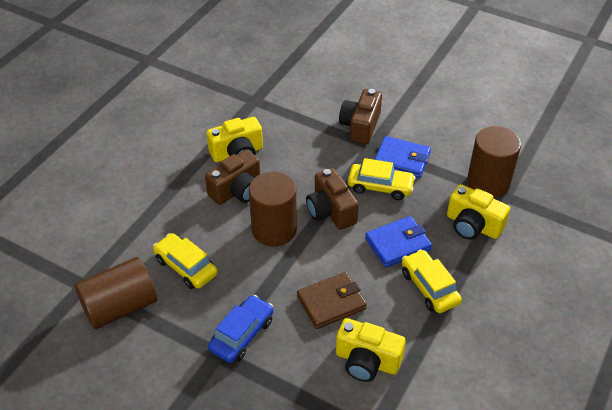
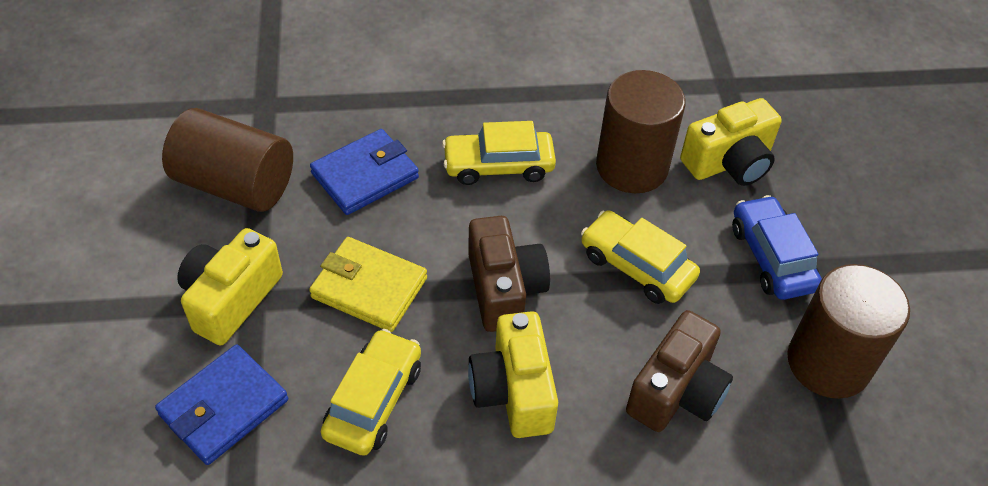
brown camera: 3 -> 2
brown wallet: 1 -> 0
yellow wallet: 0 -> 1

